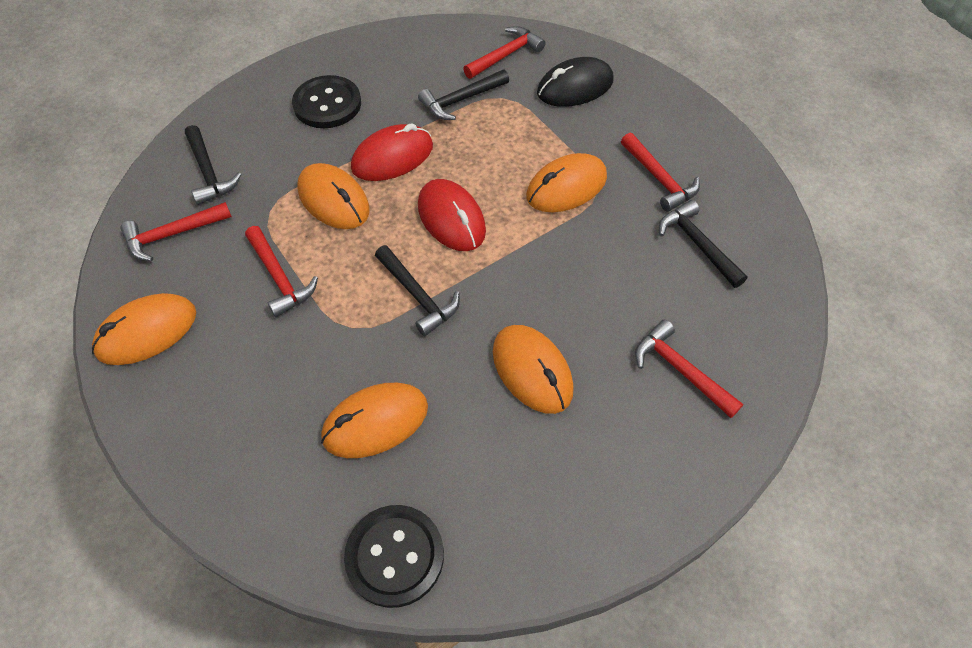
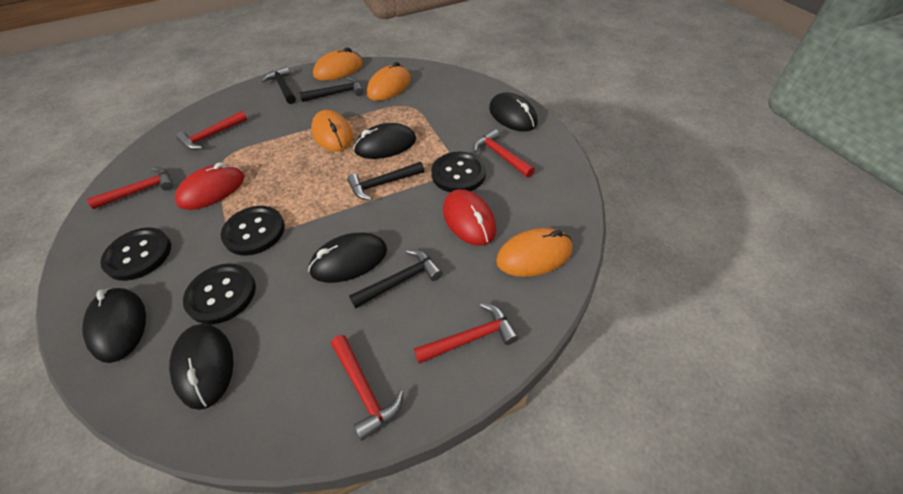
black button: 2 -> 4
black mouse: 1 -> 5
orange mouse: 5 -> 4

